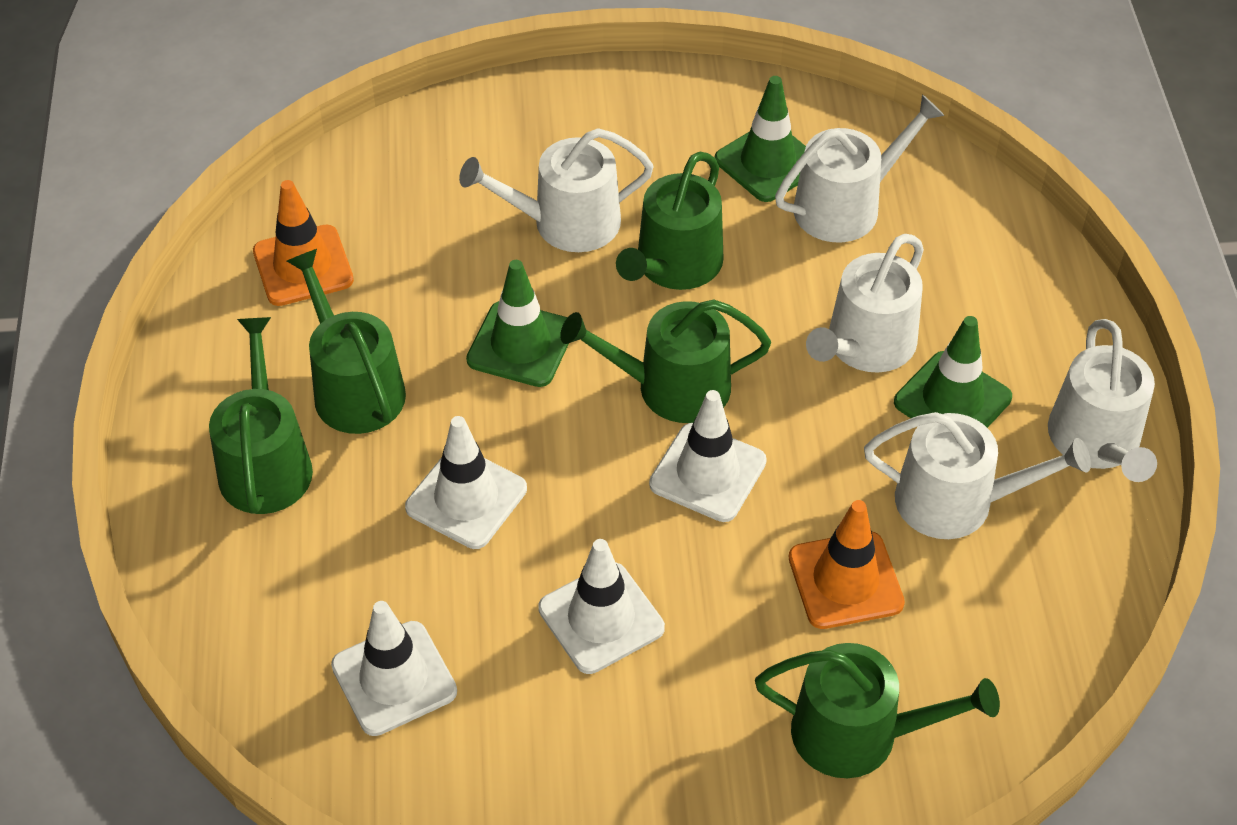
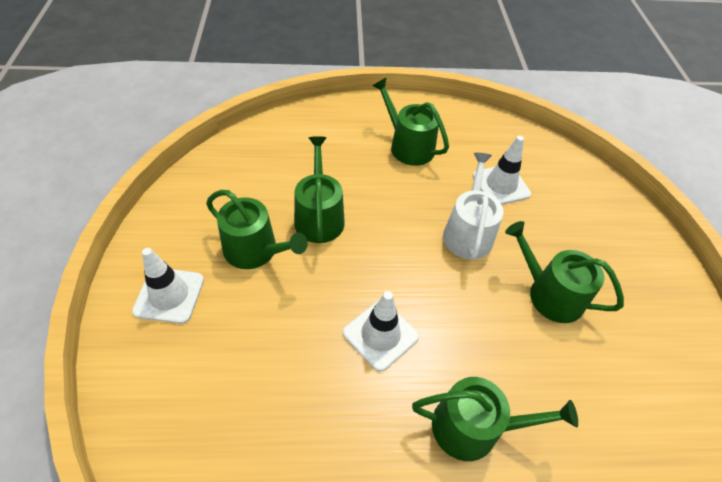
green traffic cone: 3 -> 0
orange traffic cone: 2 -> 0
white traffic cone: 4 -> 3
white watering can: 5 -> 1

